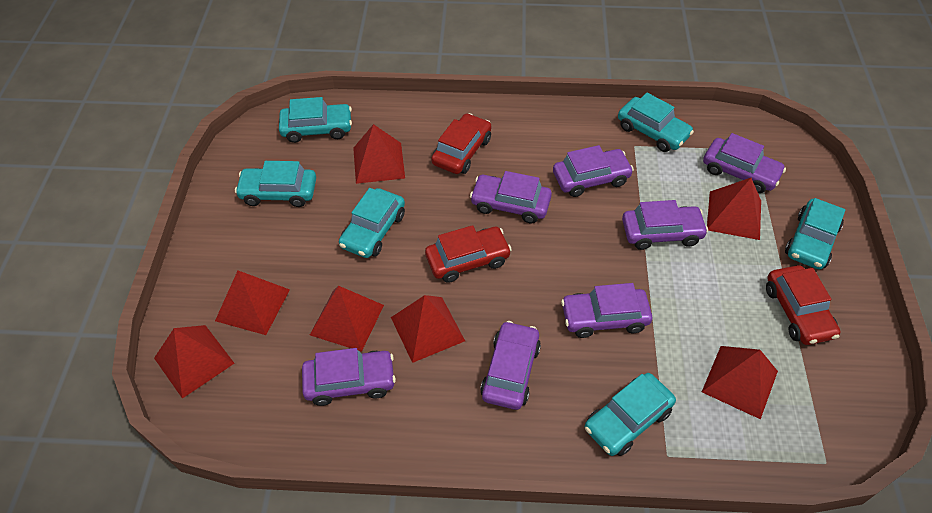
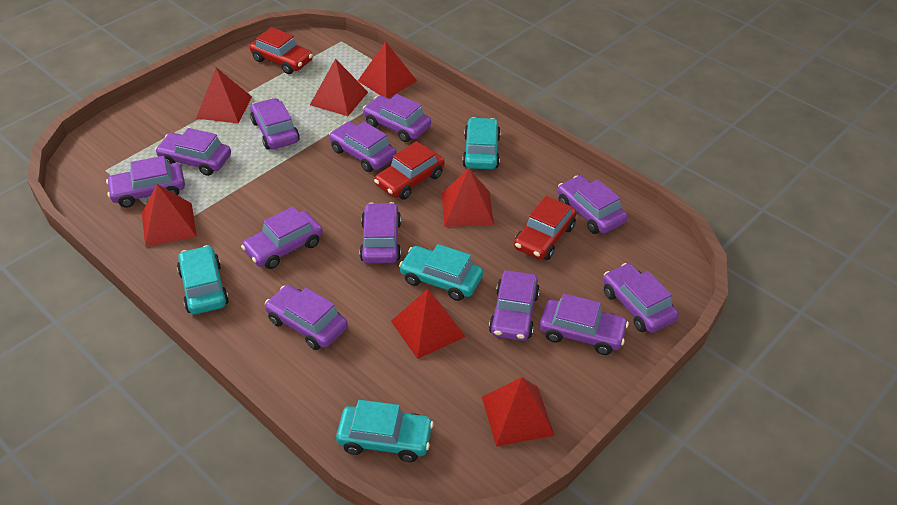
purple car: 7 -> 12
turquoise car: 6 -> 4

